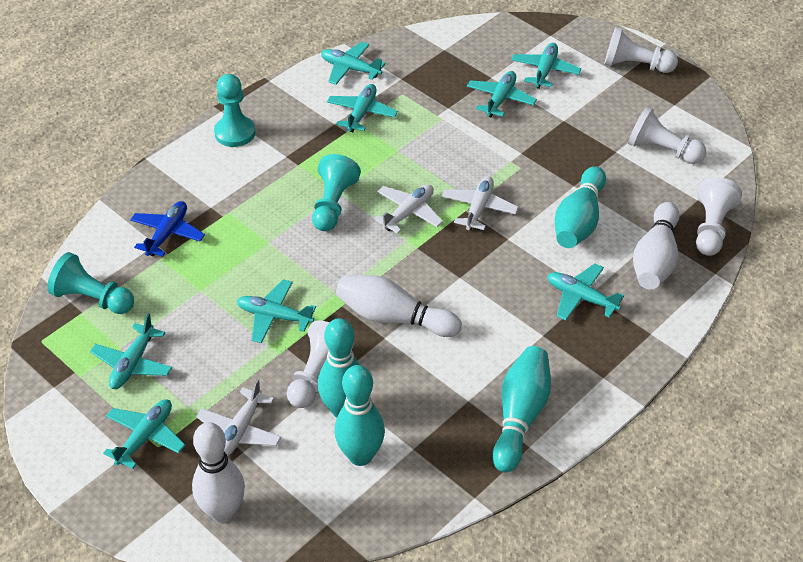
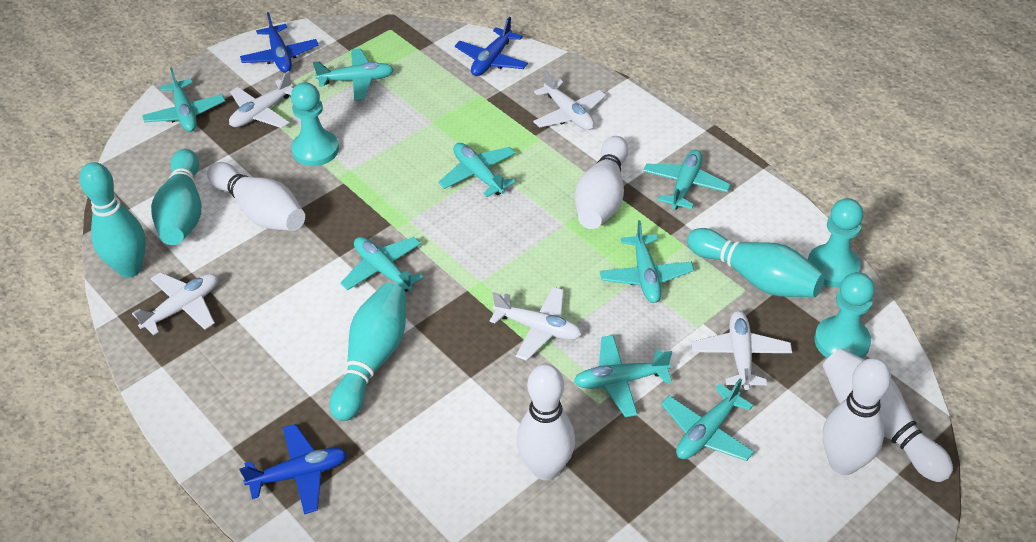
blue plane: 1 -> 3
white bowling pin: 3 -> 5
white pawn: 4 -> 0
white plane: 3 -> 5

